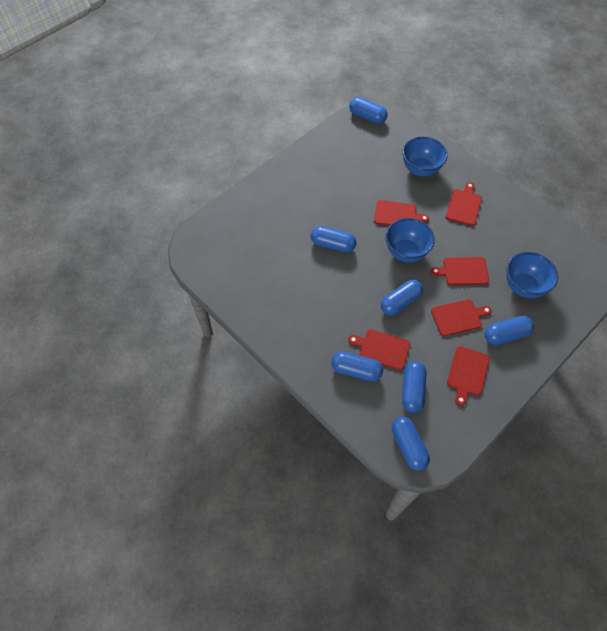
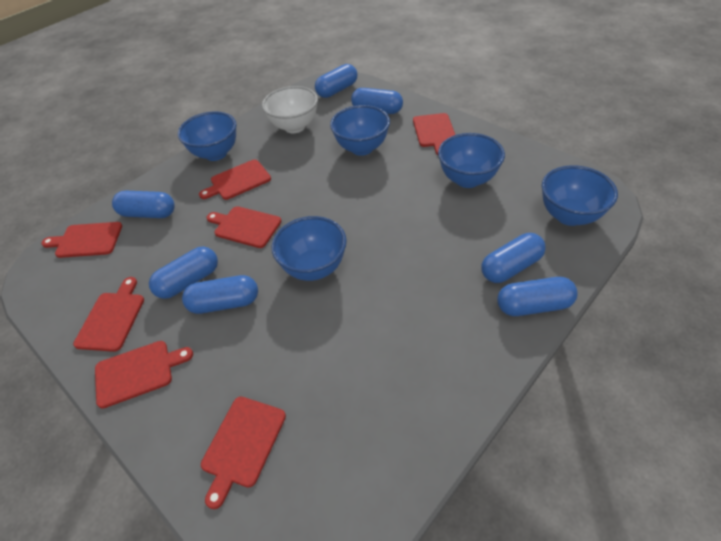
blue bowl: 3 -> 5
red cutting board: 6 -> 7
white bowl: 0 -> 1

